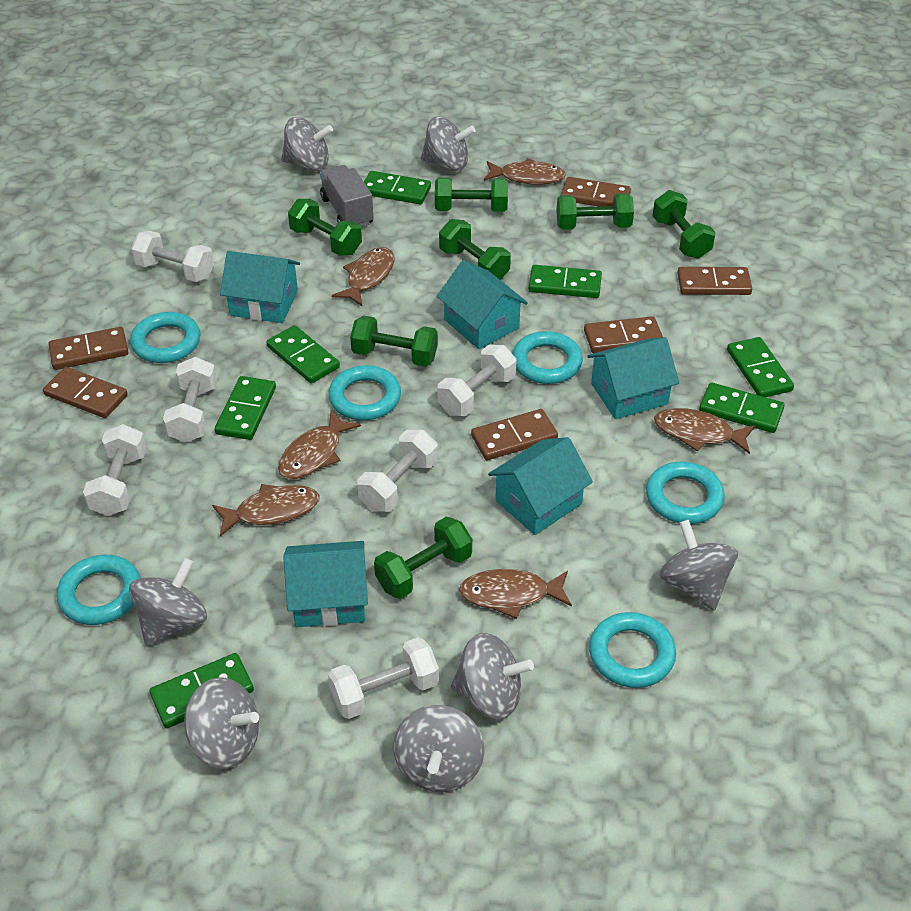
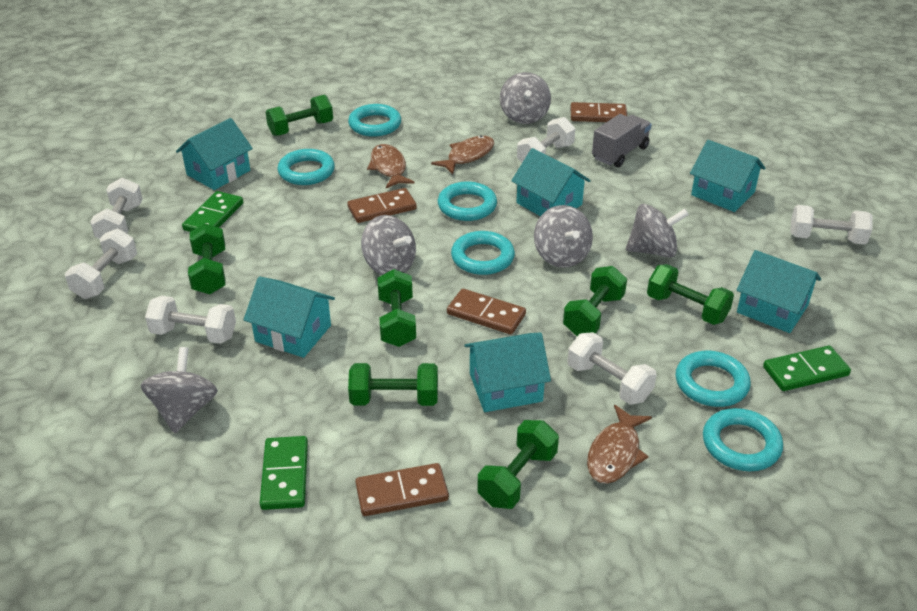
brown domino: 6 -> 4
brown fish: 6 -> 3
green domino: 7 -> 3
grey spinning top: 7 -> 5
turquoise house: 5 -> 6

